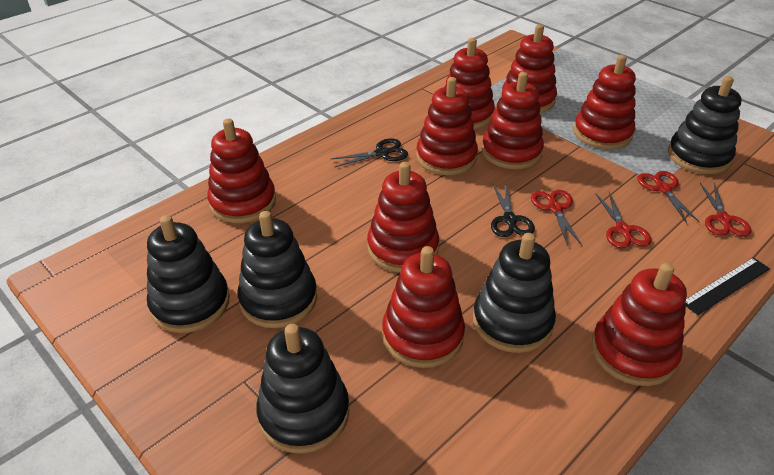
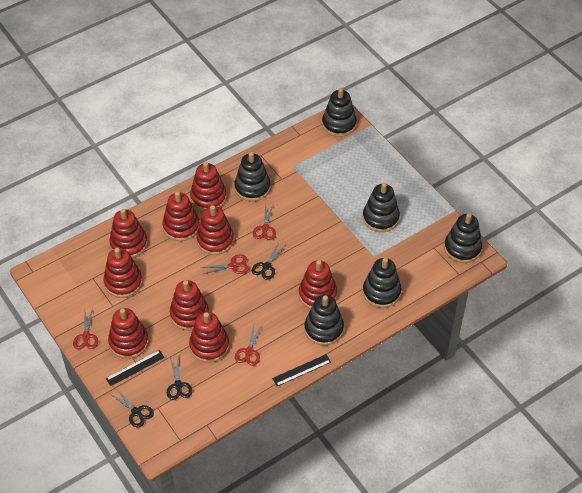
black ruler: 1 -> 2
black scissors: 2 -> 3
black stacking toy: 5 -> 6

